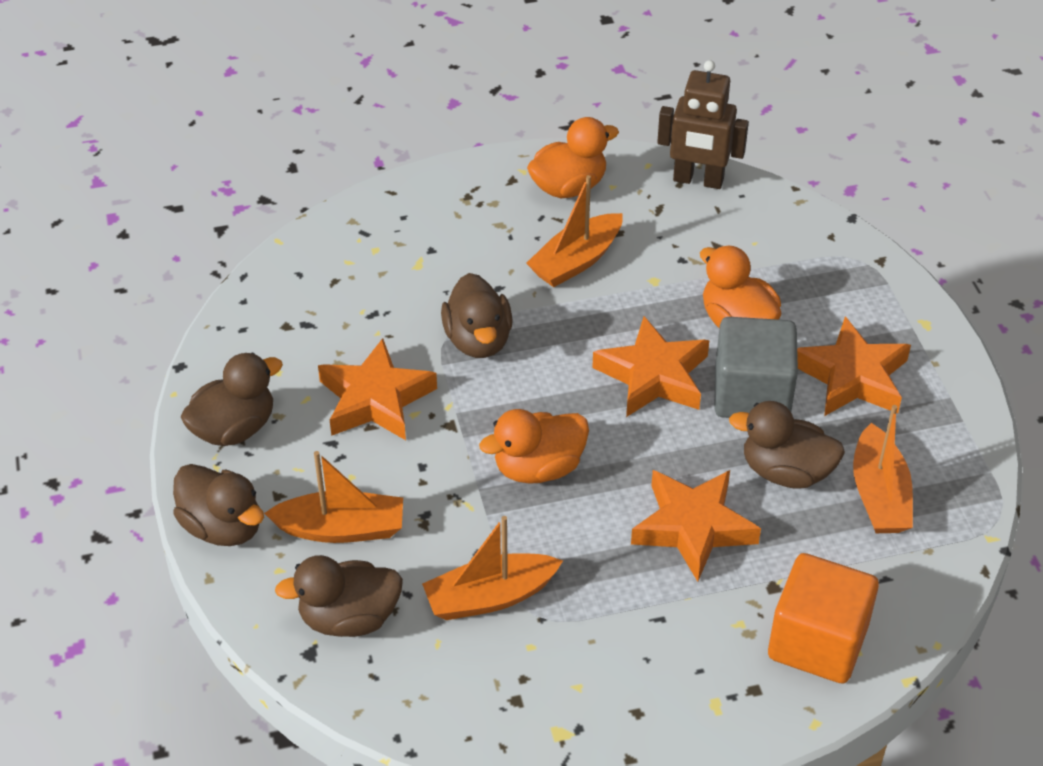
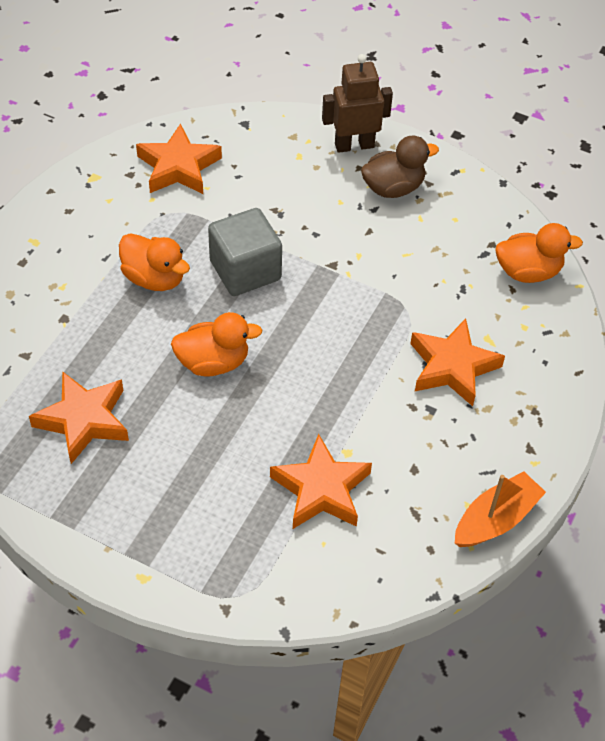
brown duck: 5 -> 1
orange boat: 4 -> 1
orange cube: 1 -> 0

